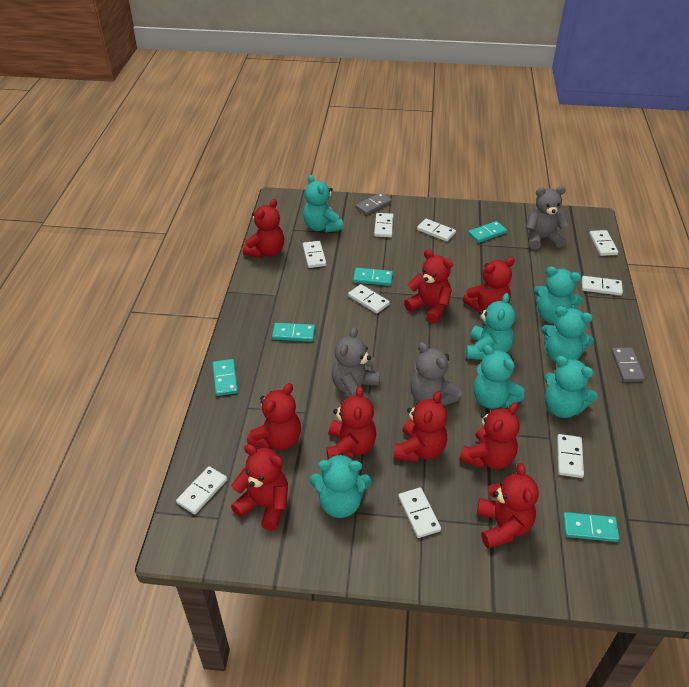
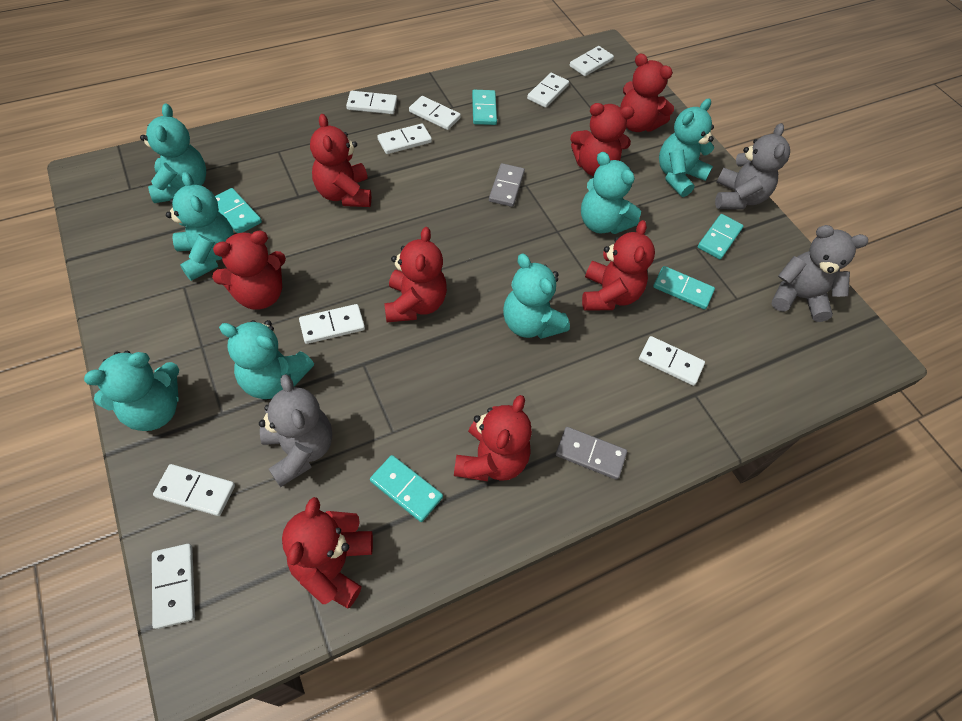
red teddy bear: 9 -> 8

